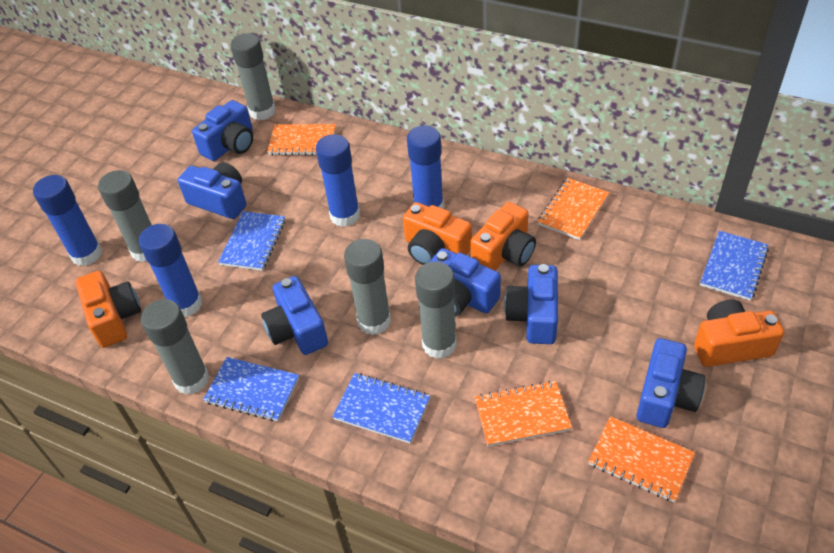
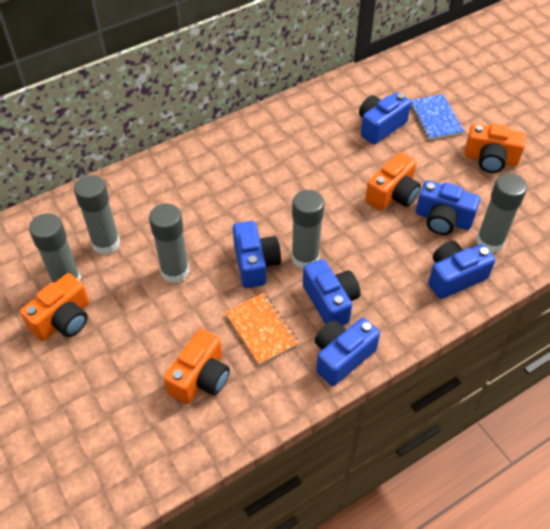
blue glue stick: 4 -> 0
blue notebook: 4 -> 1
orange notebook: 4 -> 1

